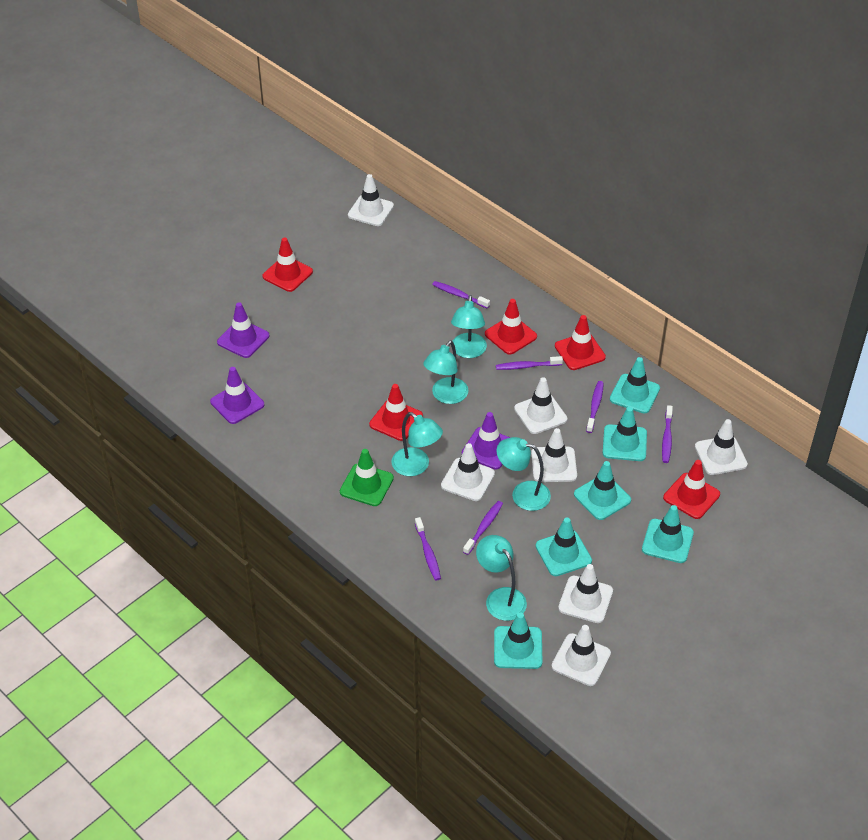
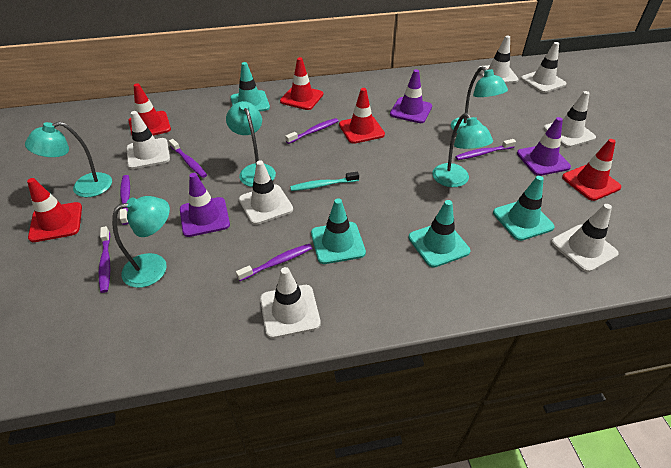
green traffic cone: 1 -> 0
turquoise toothbrush: 0 -> 1
turquoise traffic cone: 6 -> 4

